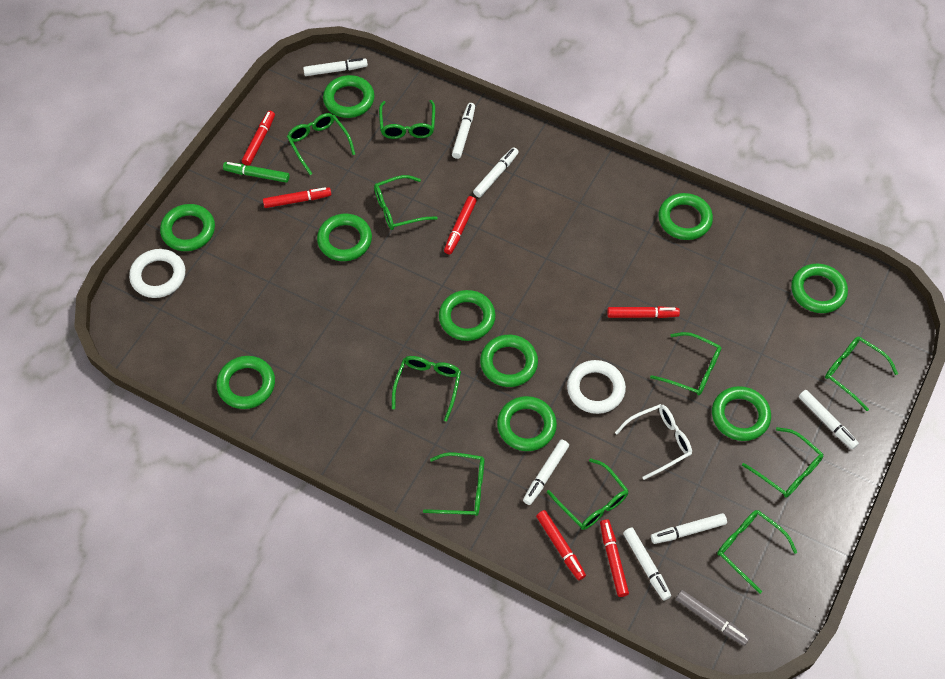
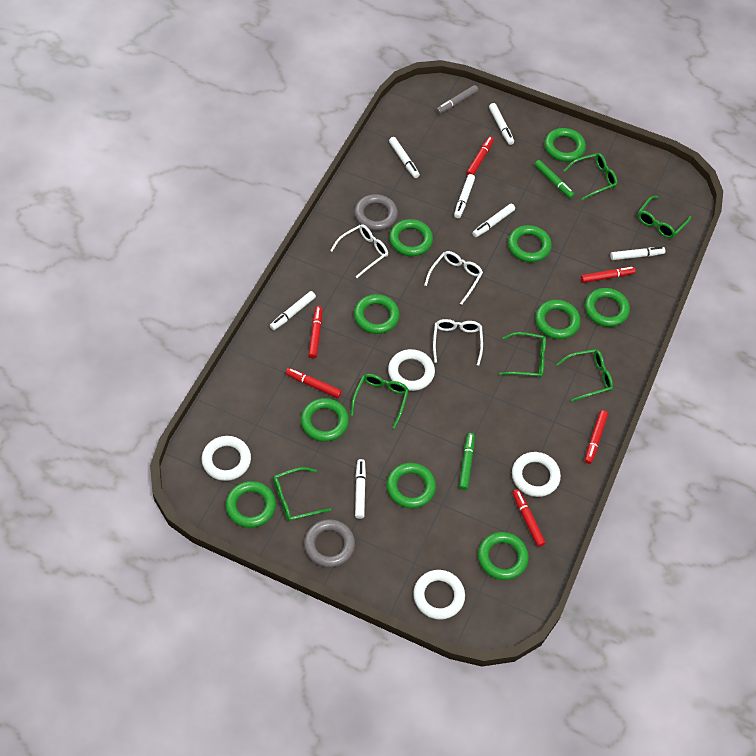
green glasses: 10 -> 6
green marker: 1 -> 2
grey ring: 0 -> 2
white glasses: 1 -> 3
white ring: 2 -> 4

